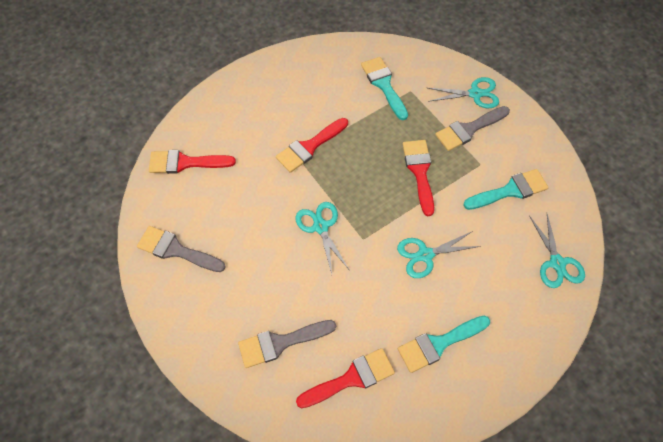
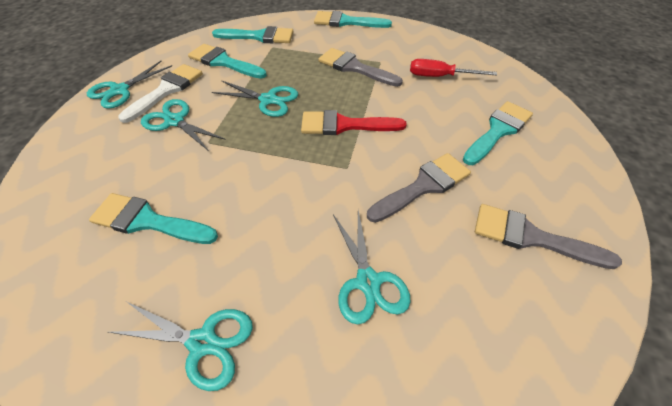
red brush: 4 -> 1
red screwdriver: 0 -> 1
turquoise brush: 3 -> 5
turquoise scissors: 4 -> 5
white brush: 0 -> 1

